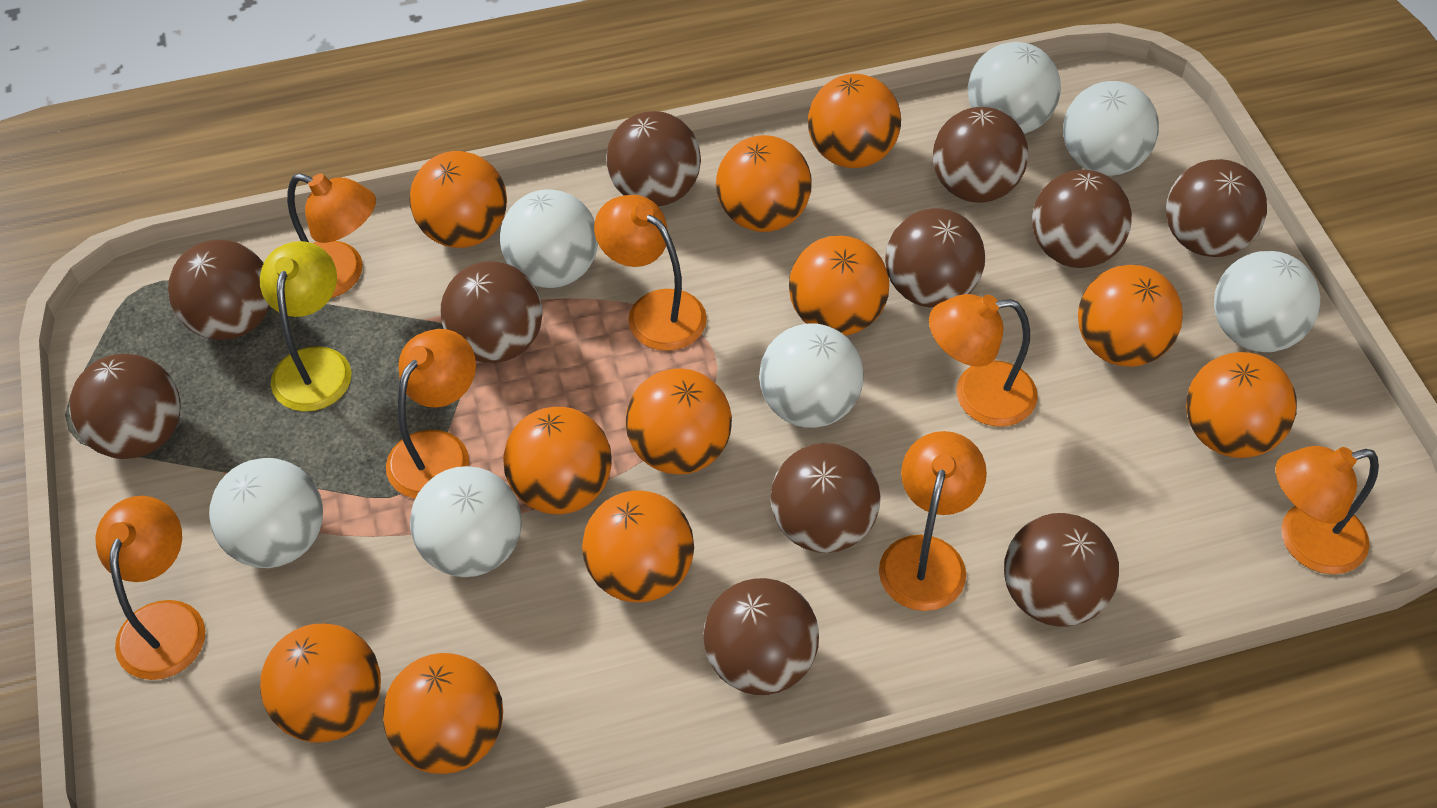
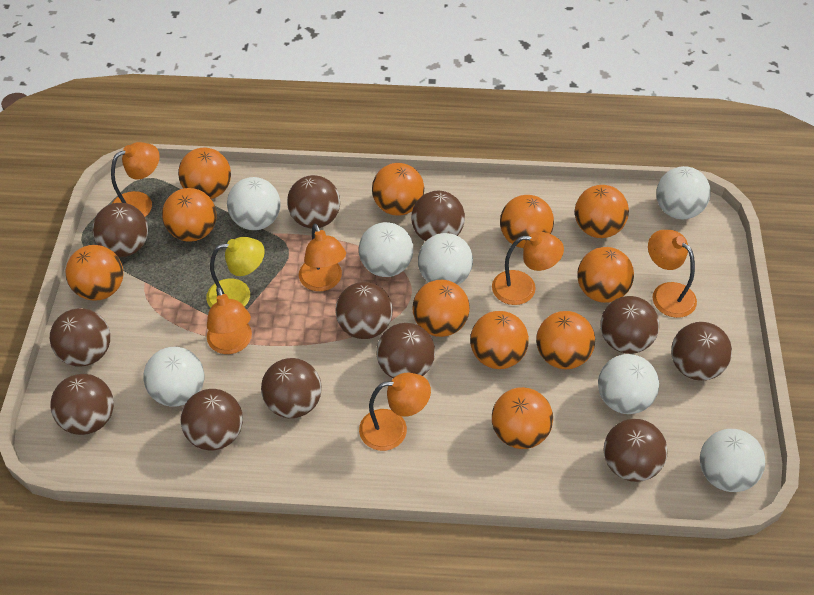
brown ball: 11 -> 12
orange lamp: 7 -> 6

